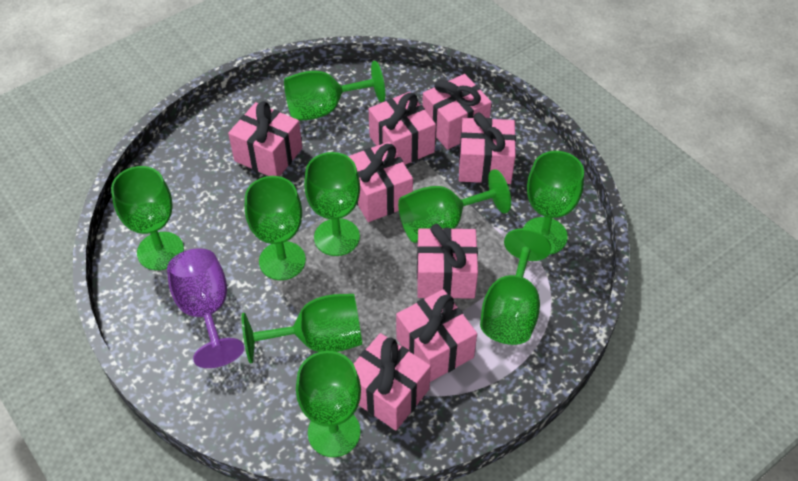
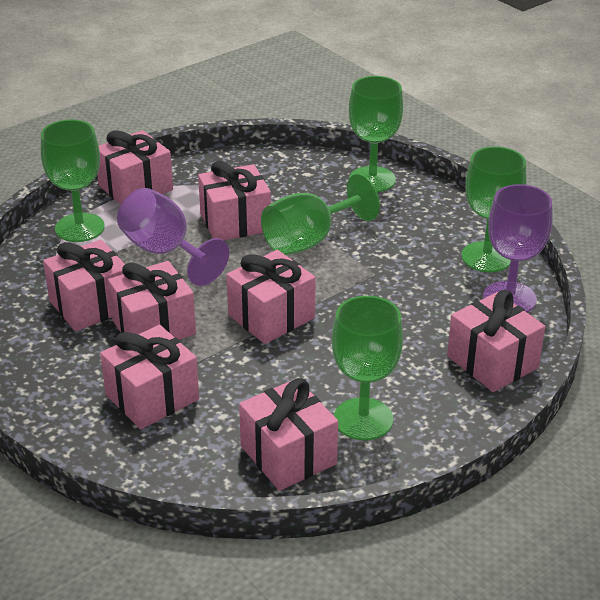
green goblet: 9 -> 5
purple goblet: 1 -> 2

